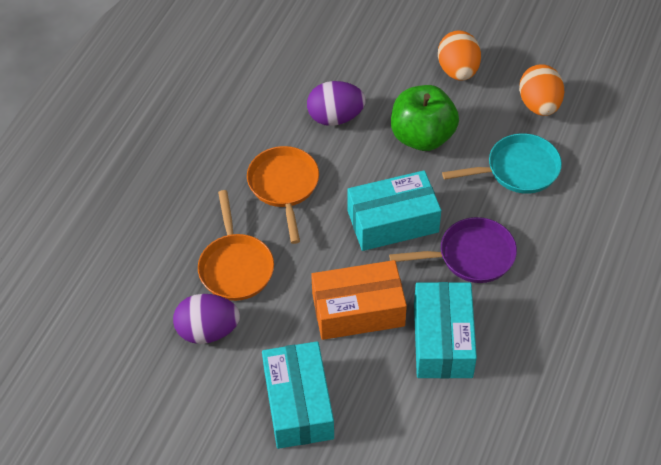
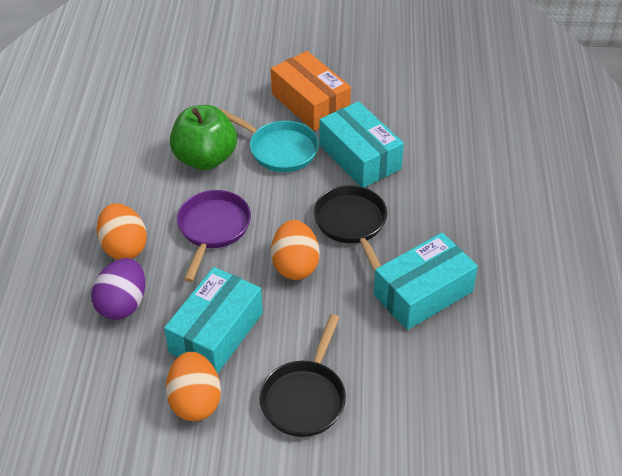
black pan: 0 -> 2
orange egg: 2 -> 3
orange pan: 2 -> 0
purple egg: 2 -> 1

